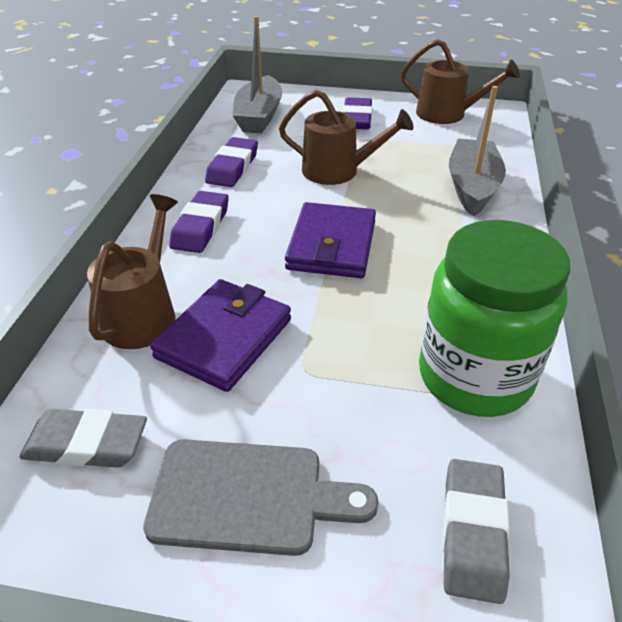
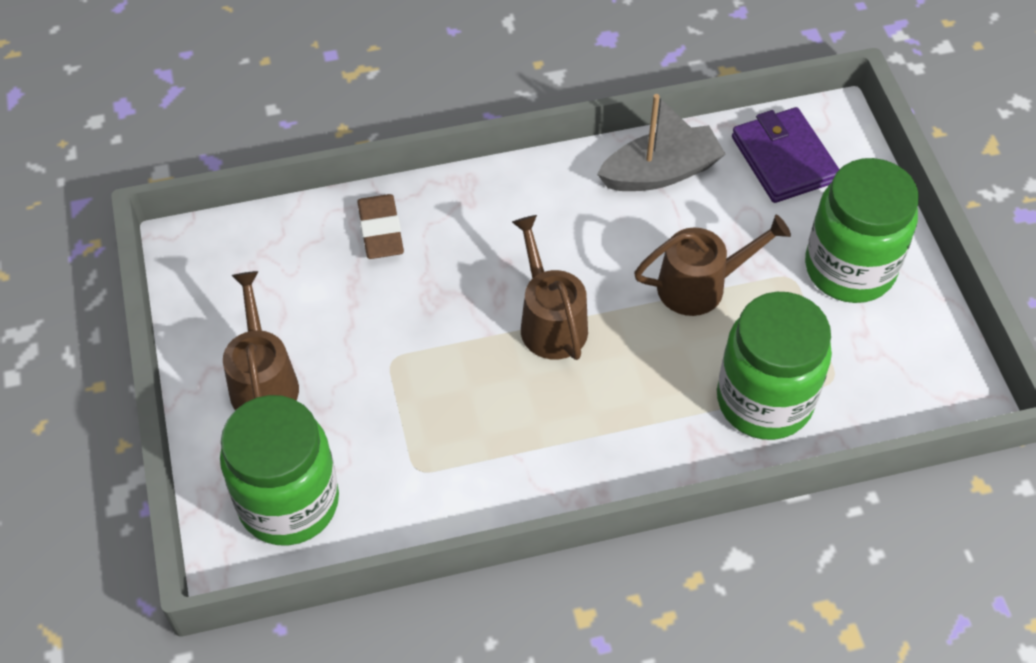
brown eraser: 0 -> 1
green jar: 1 -> 3
grey boat: 2 -> 1
grey cutting board: 1 -> 0
grey eraser: 2 -> 0
purple eraser: 3 -> 0
purple wallet: 2 -> 1

